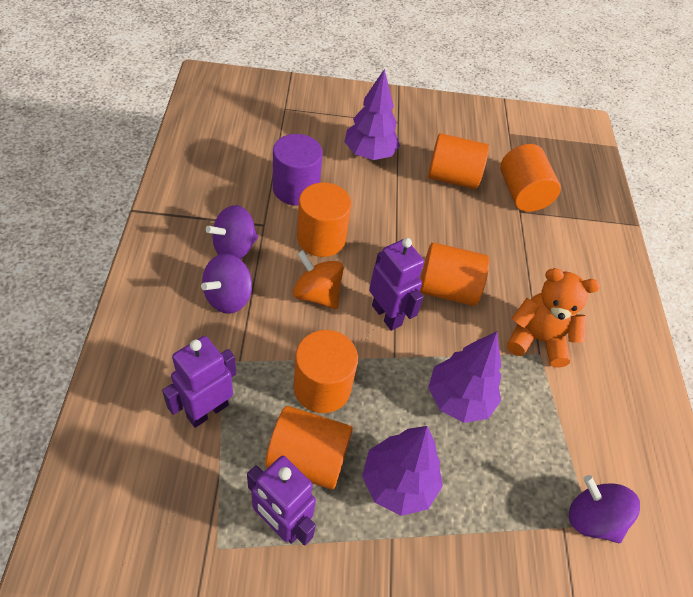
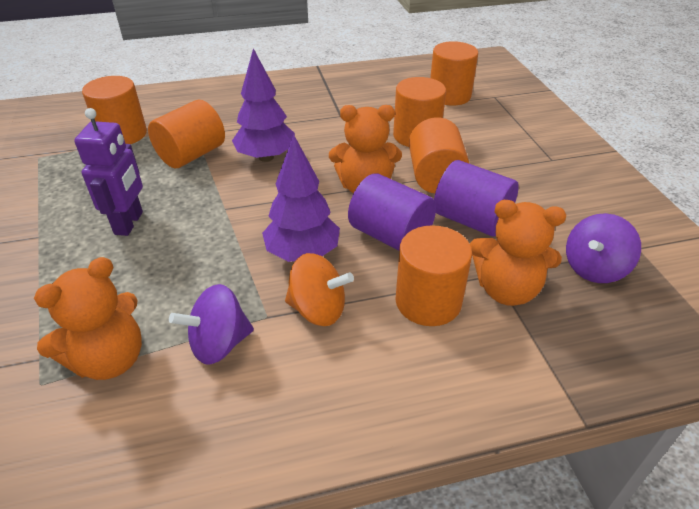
orange teddy bear: 1 -> 3
purple cylinder: 1 -> 2
purple robot: 3 -> 1
purple spinning top: 3 -> 2
purple tree: 3 -> 2

